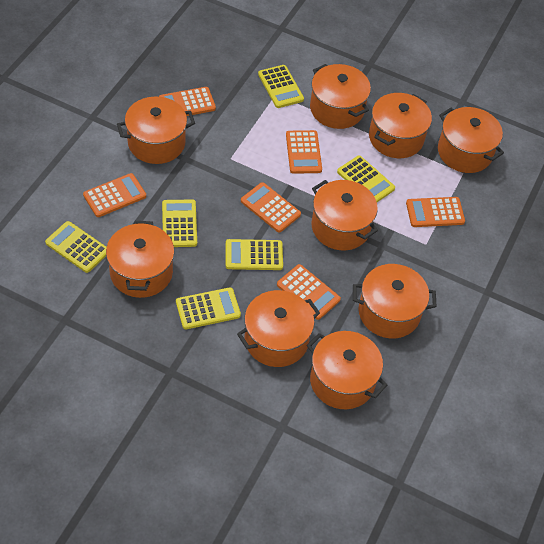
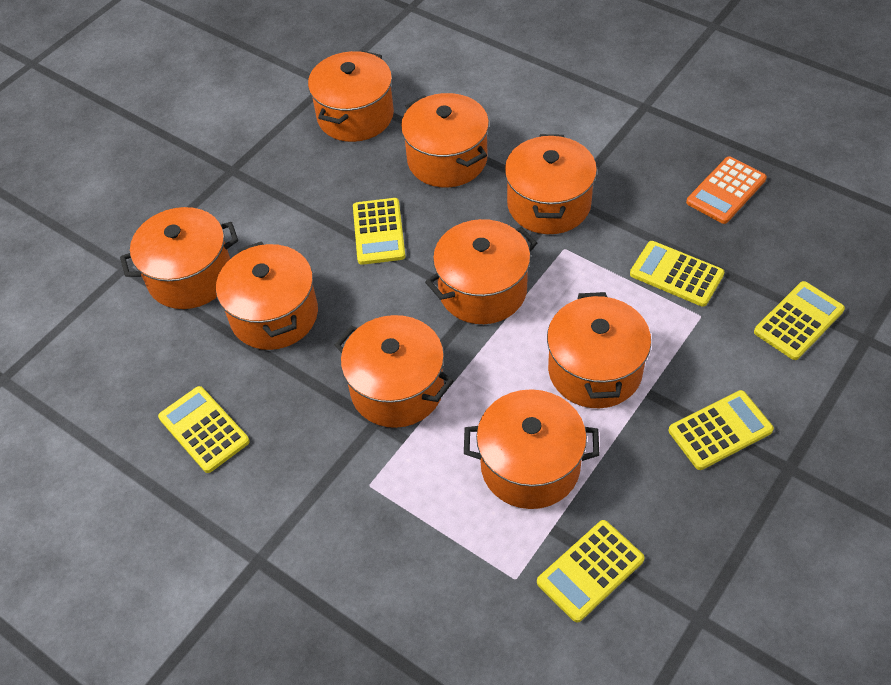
orange calculator: 6 -> 1

